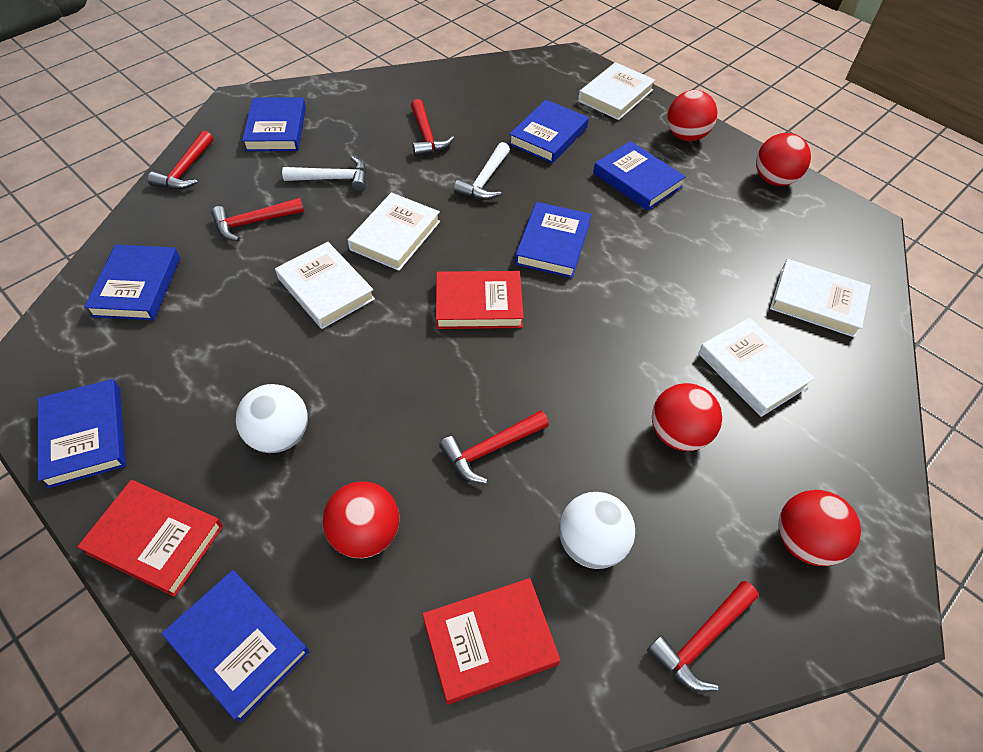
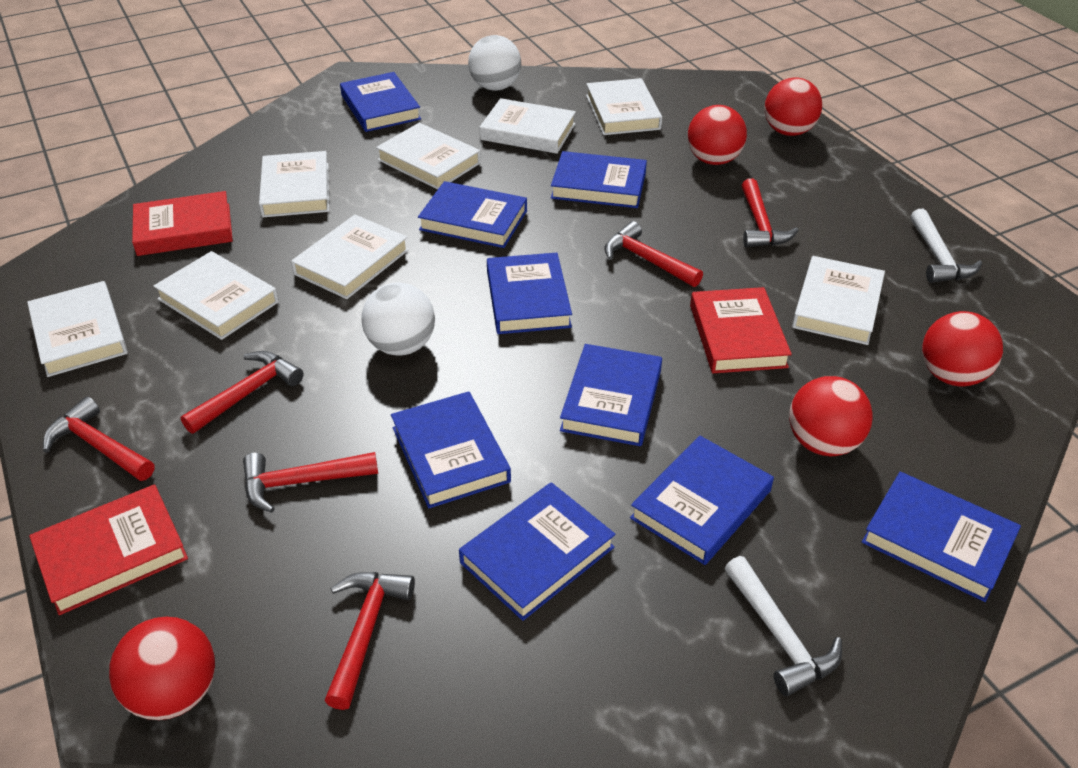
blue book: 7 -> 9
red hammer: 5 -> 6
white book: 5 -> 8

